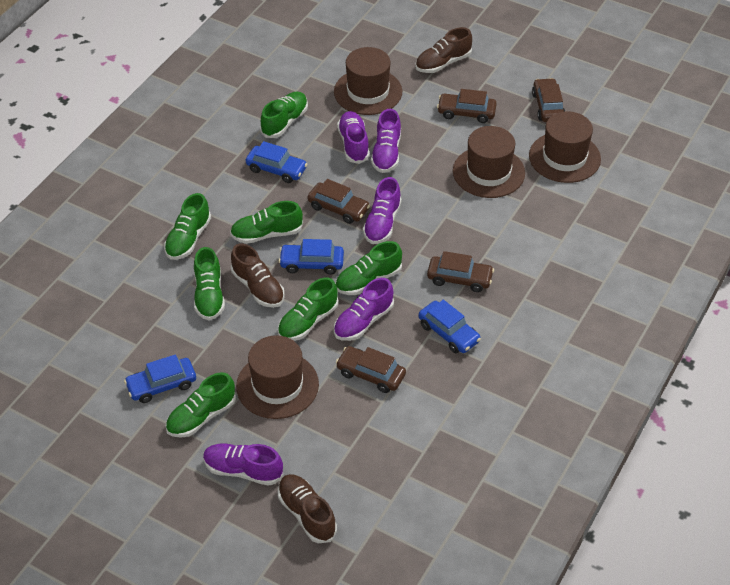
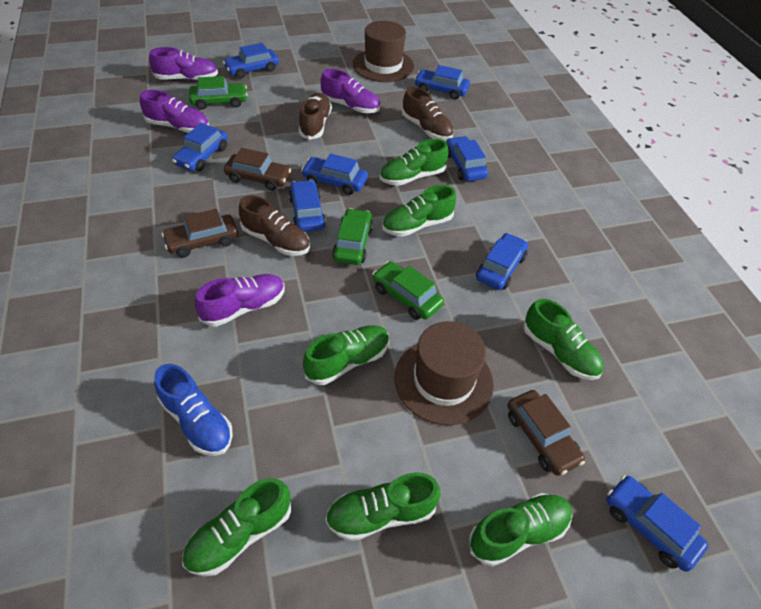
blue car: 4 -> 8
blue shoe: 0 -> 1
brown car: 5 -> 3
brown hat: 4 -> 2
green car: 0 -> 3
purple shoe: 5 -> 4

